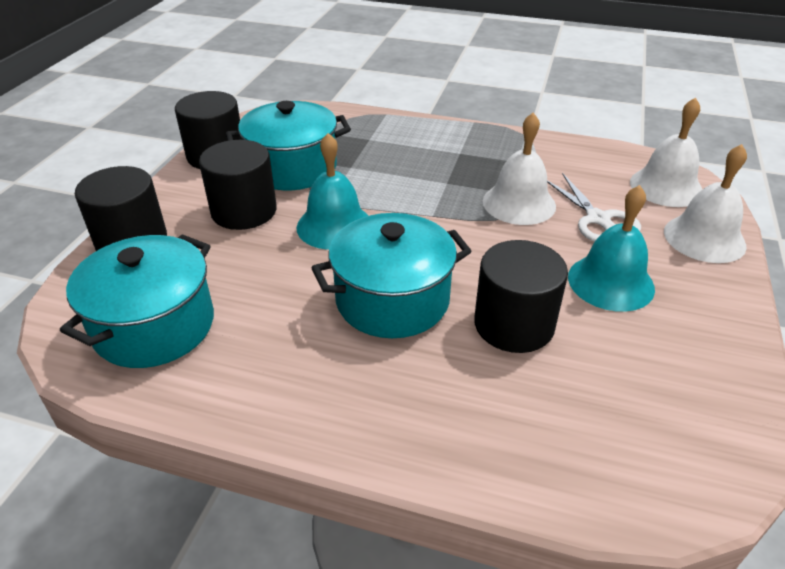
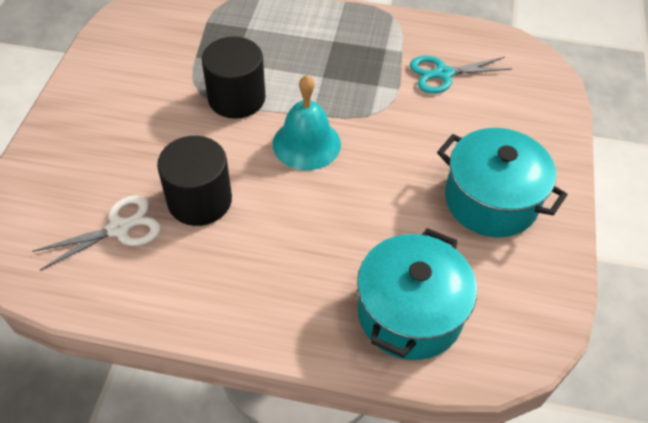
black cylinder: 4 -> 2
turquoise bell: 2 -> 1
turquoise pot: 3 -> 2
turquoise scissors: 0 -> 1
white bell: 3 -> 0

